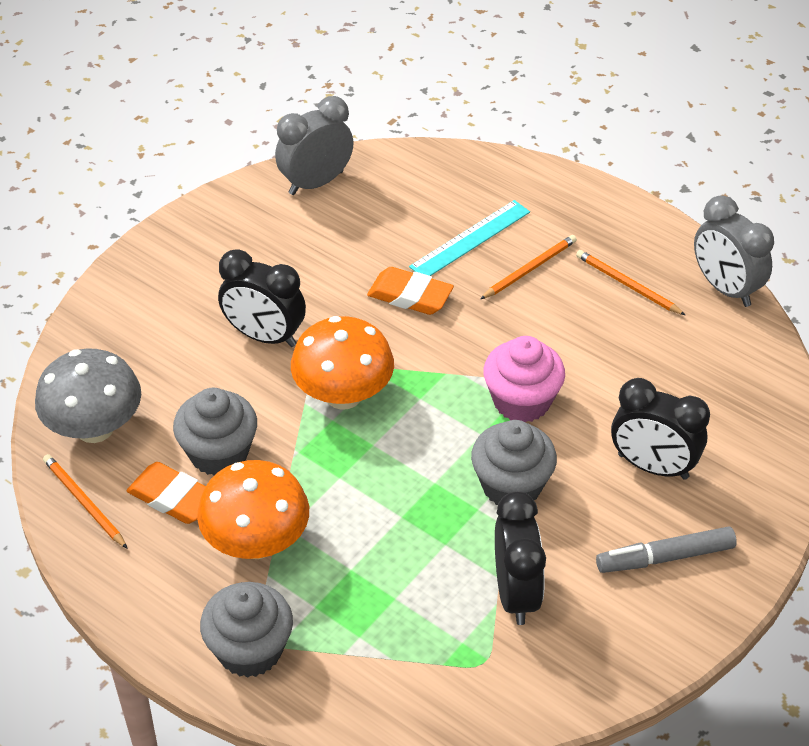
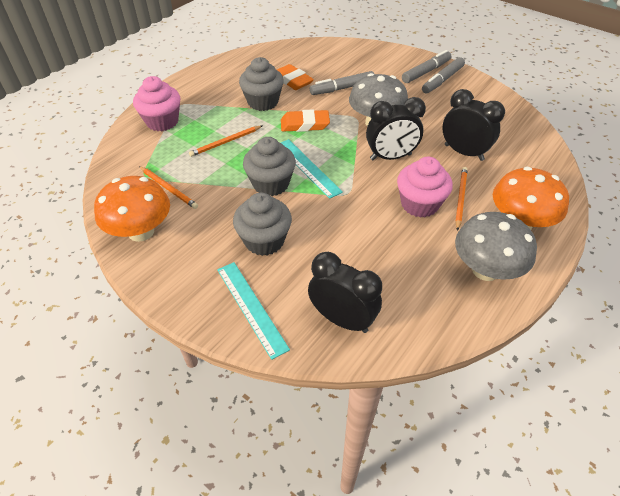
grey clock: 2 -> 0
grey marker: 1 -> 3
grey mushroom: 1 -> 2
pink cupcake: 1 -> 2
turquoise ruler: 1 -> 2

